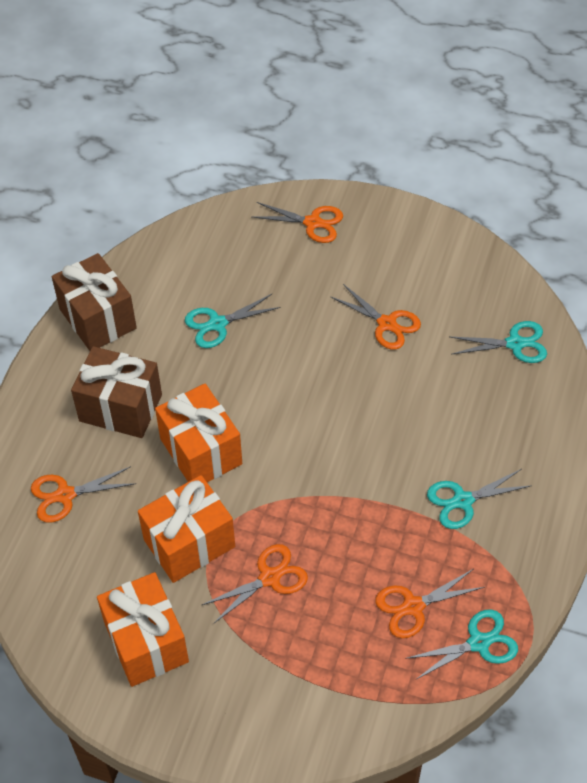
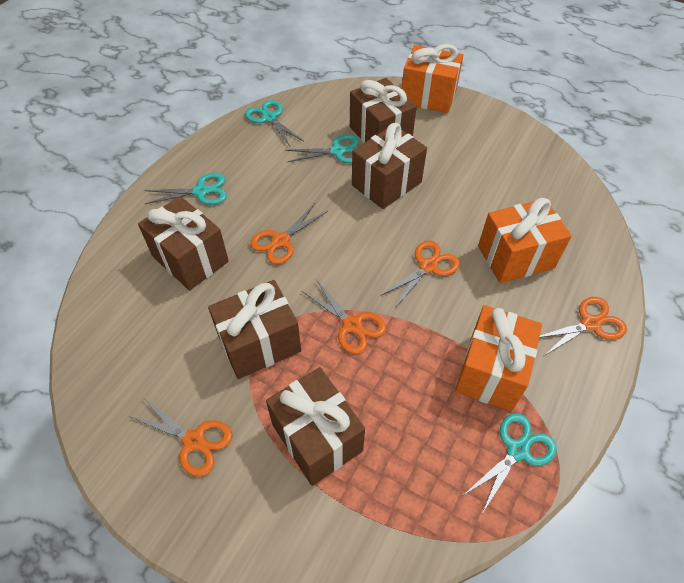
brown gift: 2 -> 5

